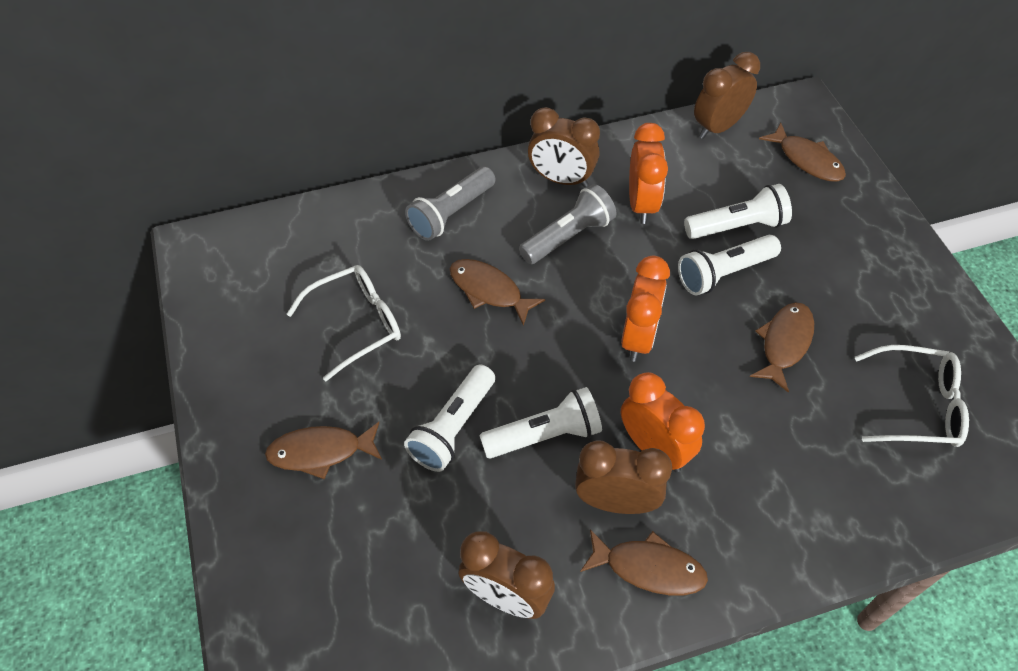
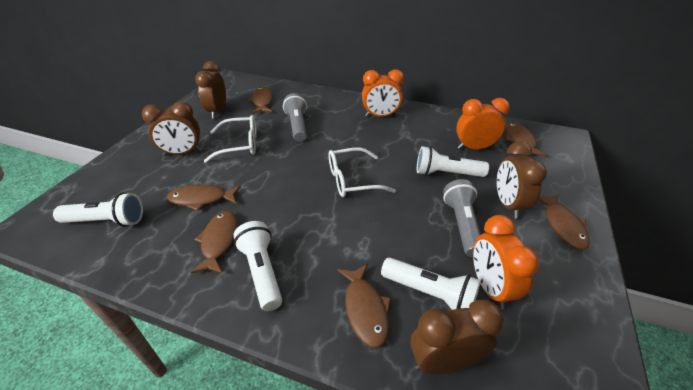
brown fish: 5 -> 6

